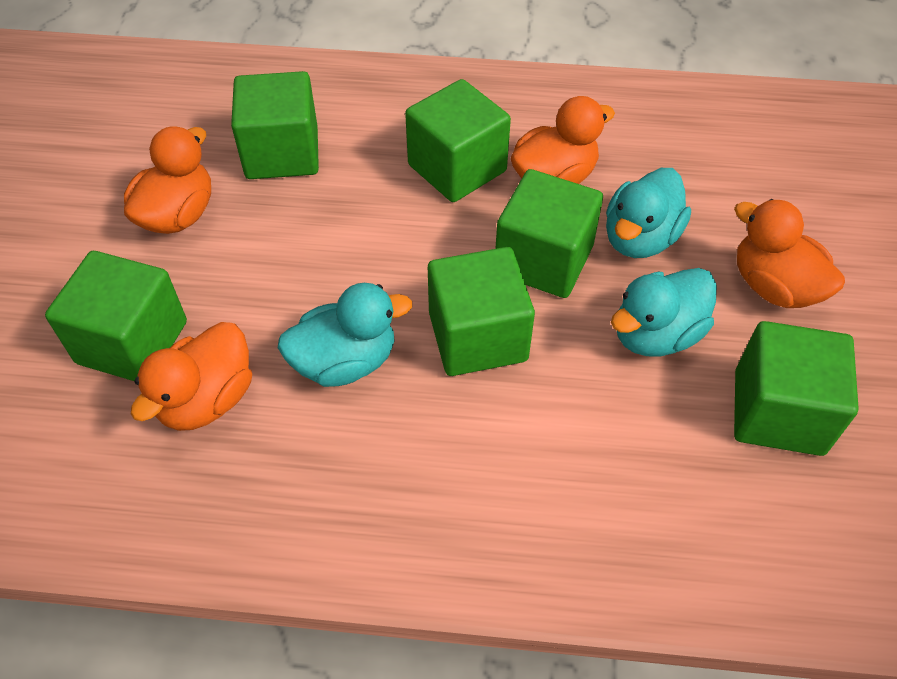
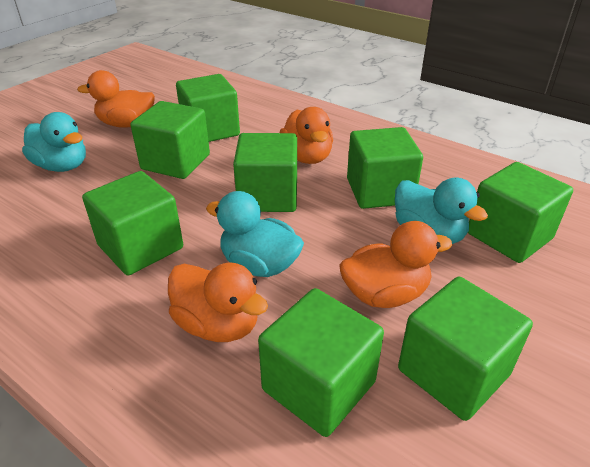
green cube: 6 -> 8

